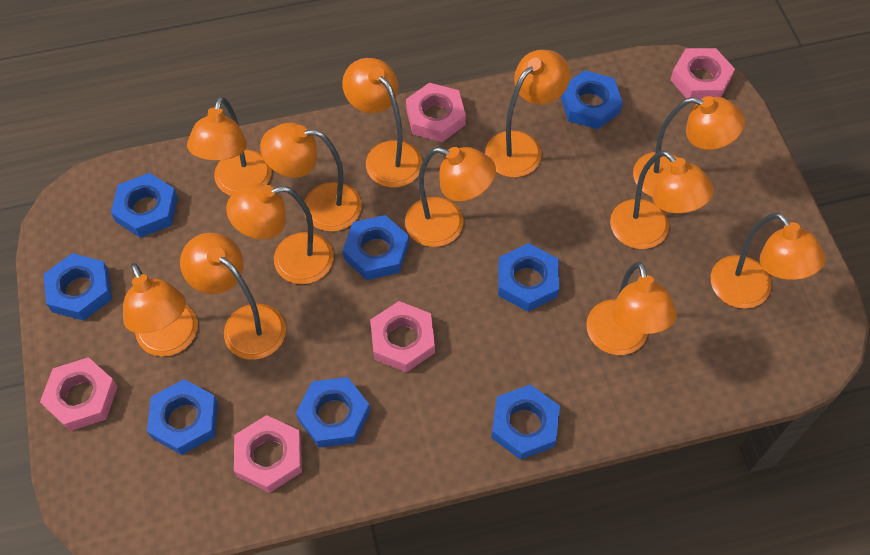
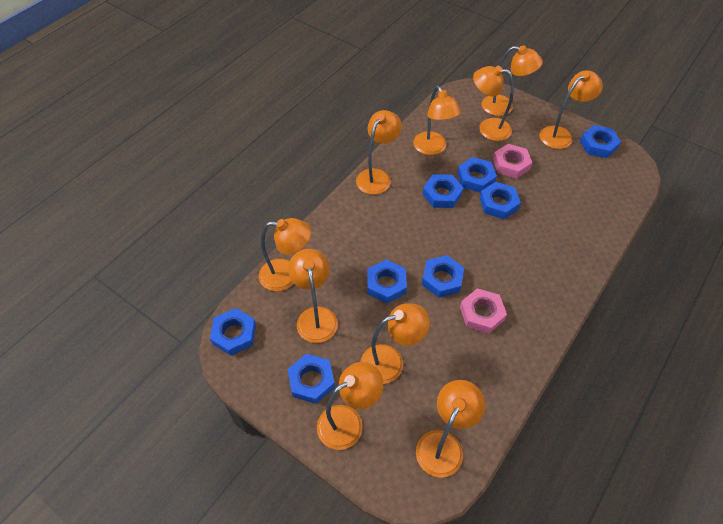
orange lamp: 12 -> 10
pink nut: 5 -> 2

